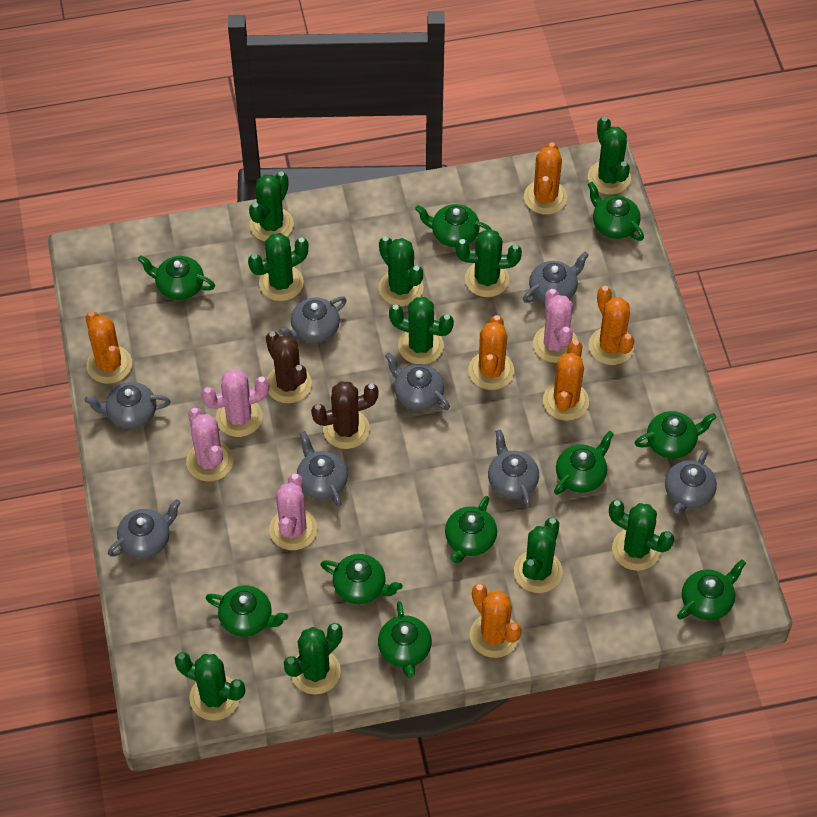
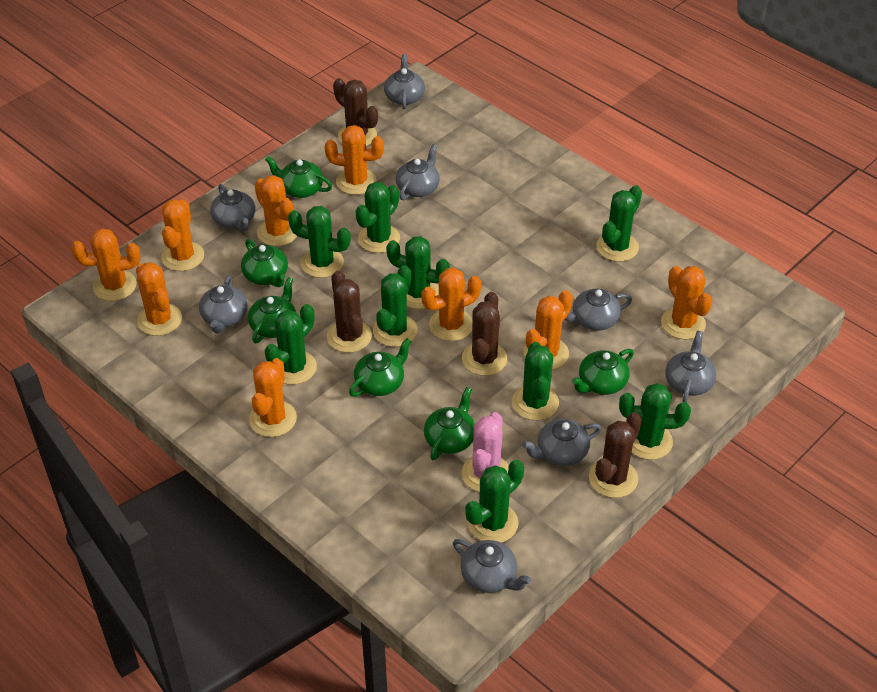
brown cactus: 2 -> 4
green cactus: 10 -> 9
green teapot: 10 -> 6
orange cactus: 6 -> 9
pink cactus: 4 -> 1

